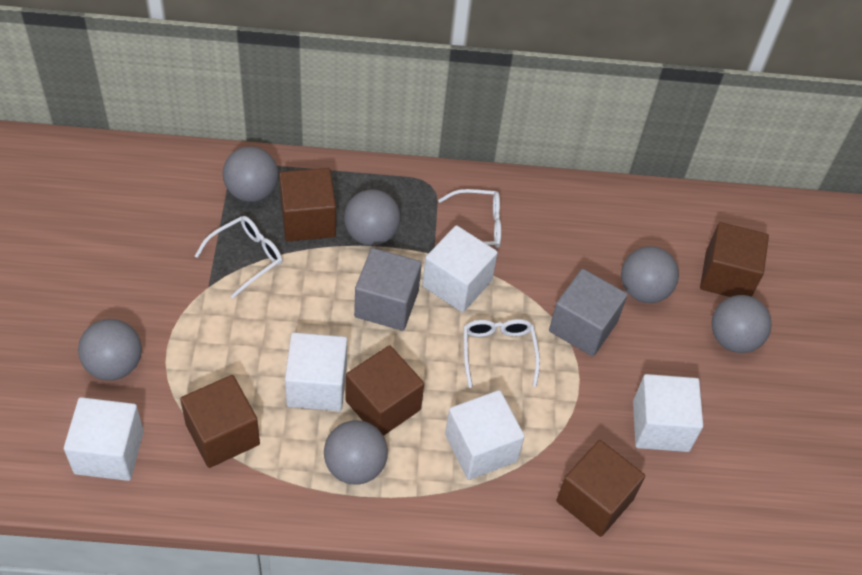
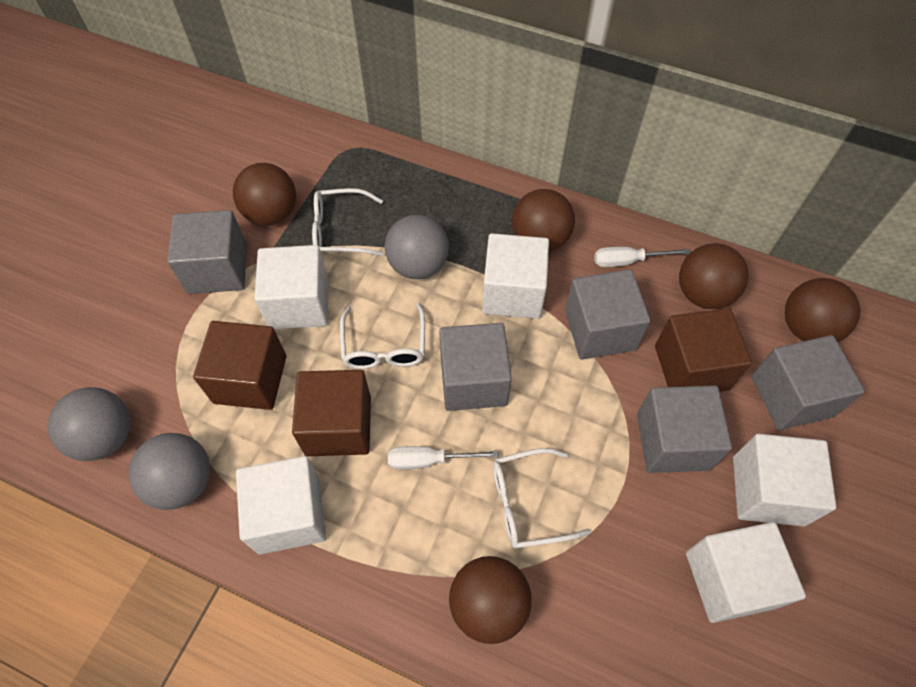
brown ball: 0 -> 5
brown cube: 5 -> 3
grey ball: 6 -> 3
grey cube: 2 -> 5
white screwdriver: 0 -> 2

